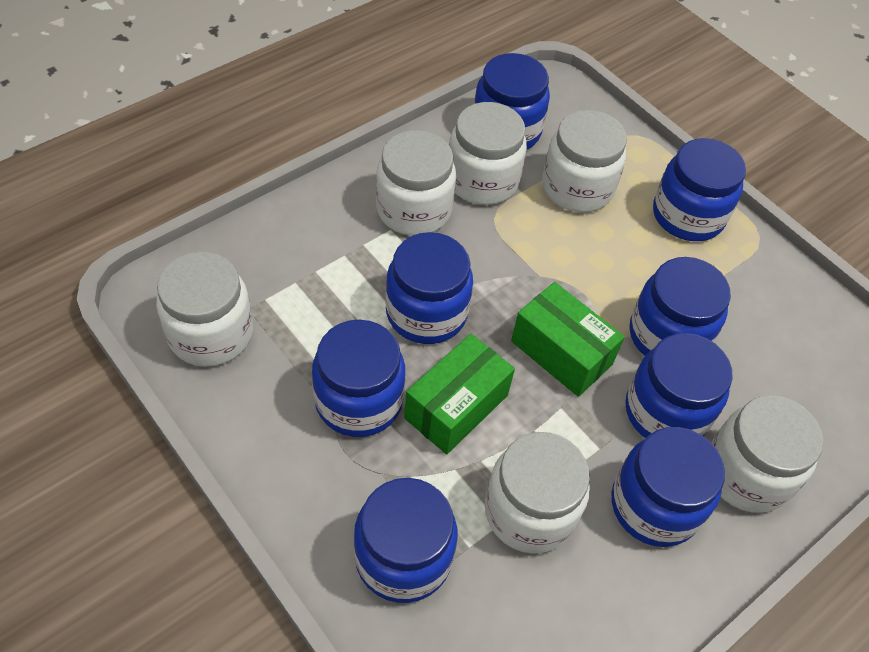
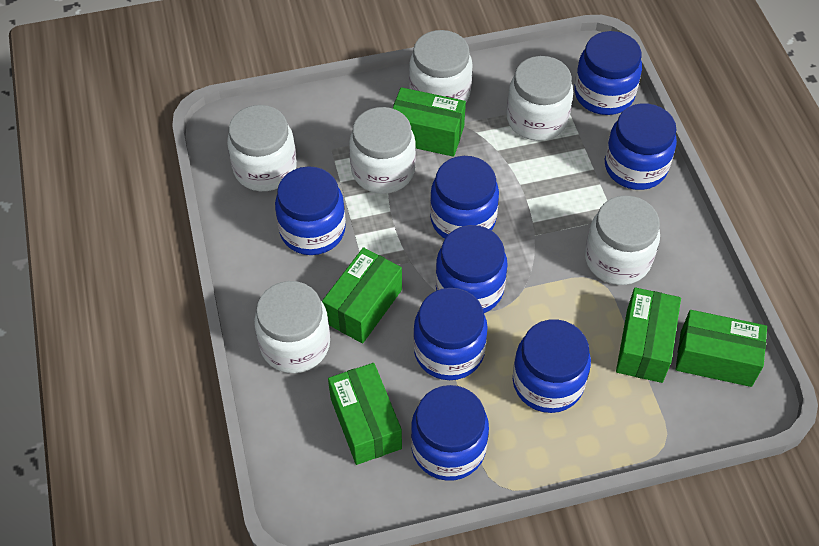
green box: 2 -> 5

